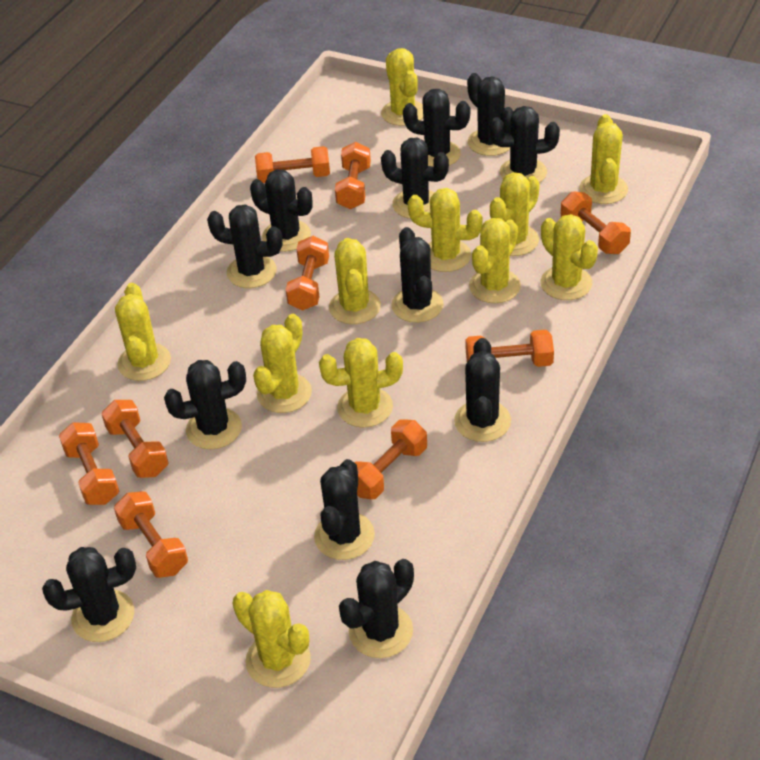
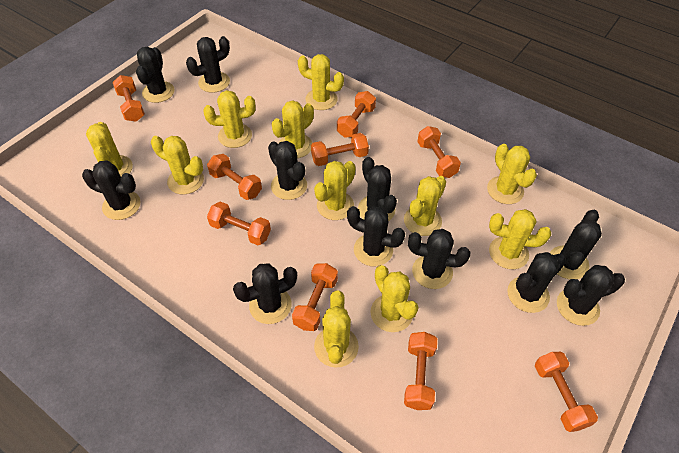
black cactus: 12 -> 11

